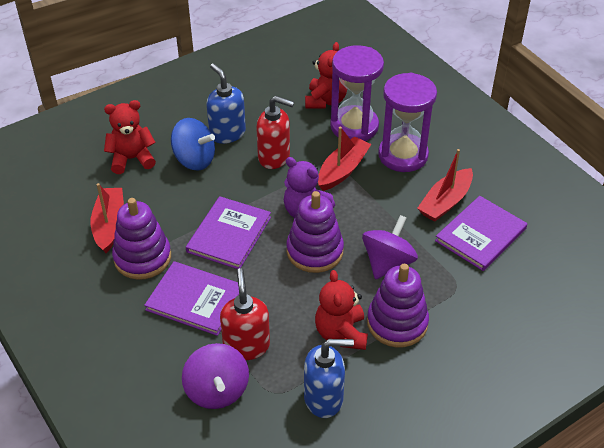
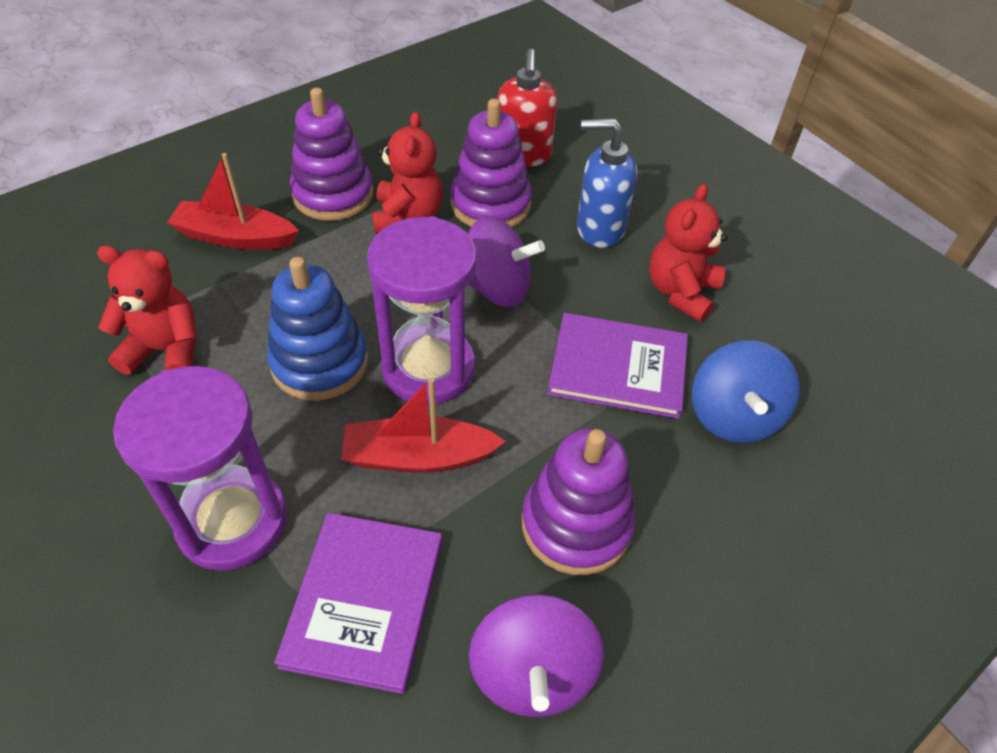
blue soap dispenser: 2 -> 1
blue stacking toy: 0 -> 1
purple book: 3 -> 2
purple teddy bear: 1 -> 0
red boat: 3 -> 2
red soap dispenser: 2 -> 1

